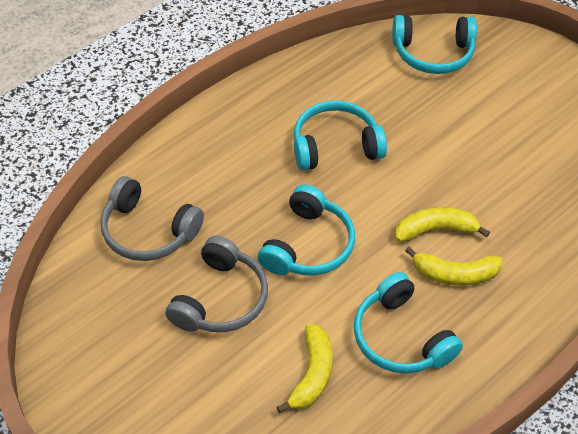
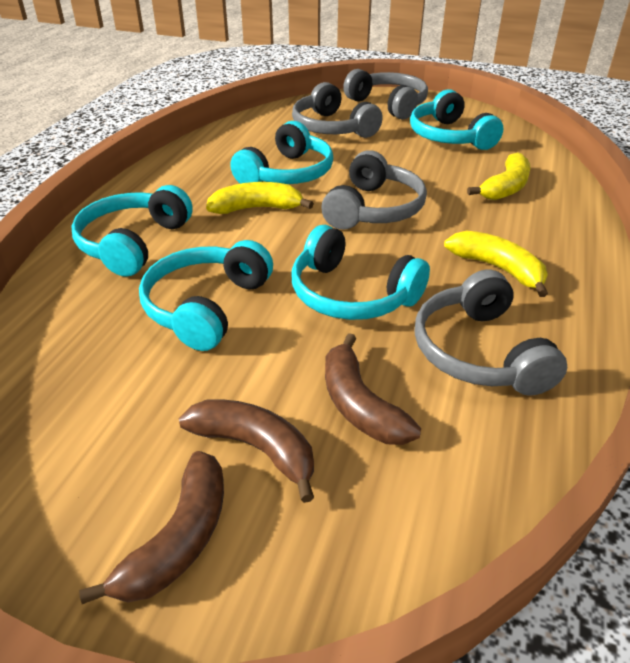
brown banana: 0 -> 3
grey headphones: 2 -> 4
turquoise headphones: 4 -> 5

